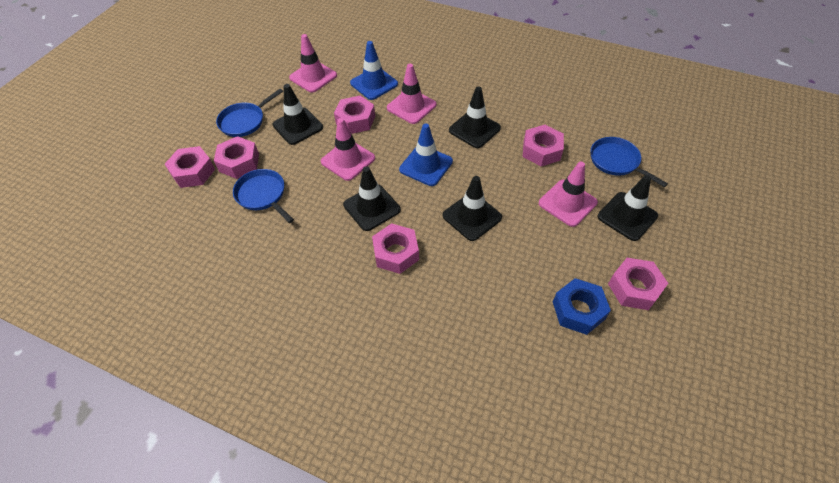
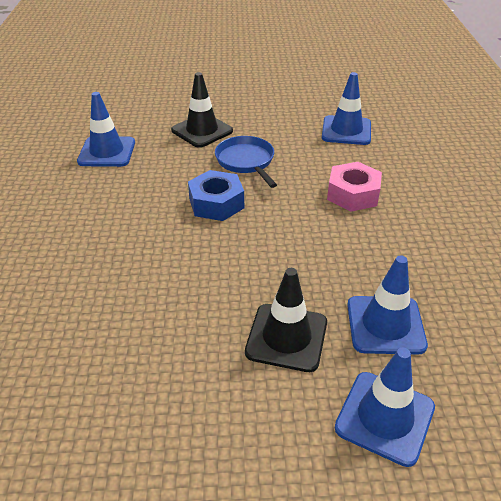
black traffic cone: 5 -> 2
blue pan: 3 -> 1
blue traffic cone: 2 -> 4
pink nut: 6 -> 1
pink traffic cone: 4 -> 0

